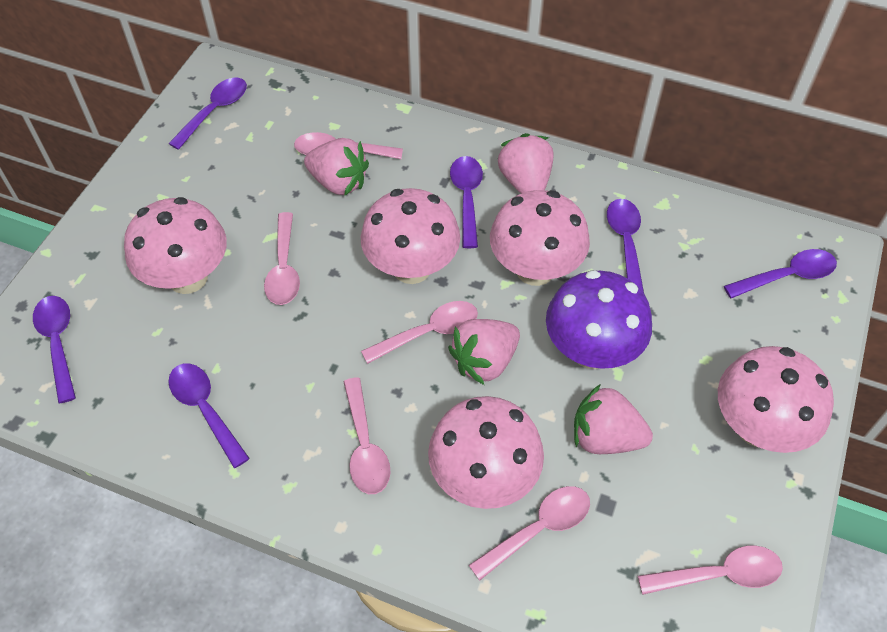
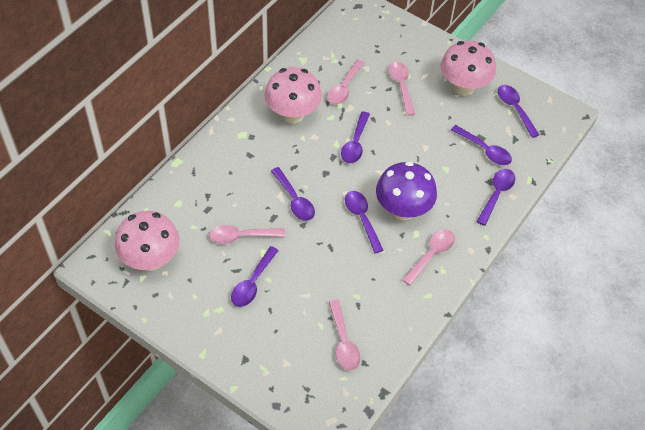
pink mushroom: 5 -> 3
pink spoon: 6 -> 5
pink strawberry: 4 -> 0
purple spoon: 6 -> 7

